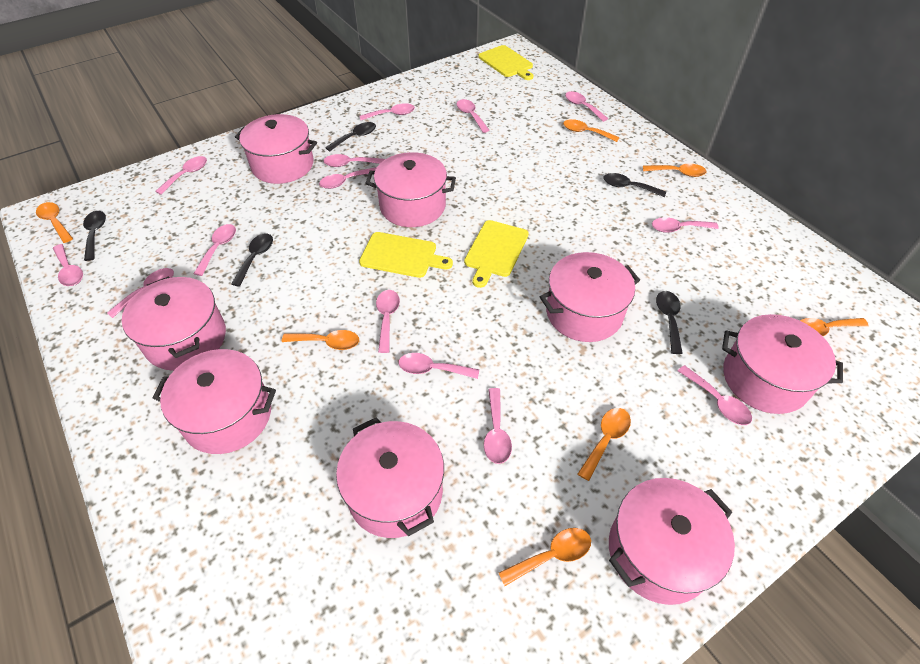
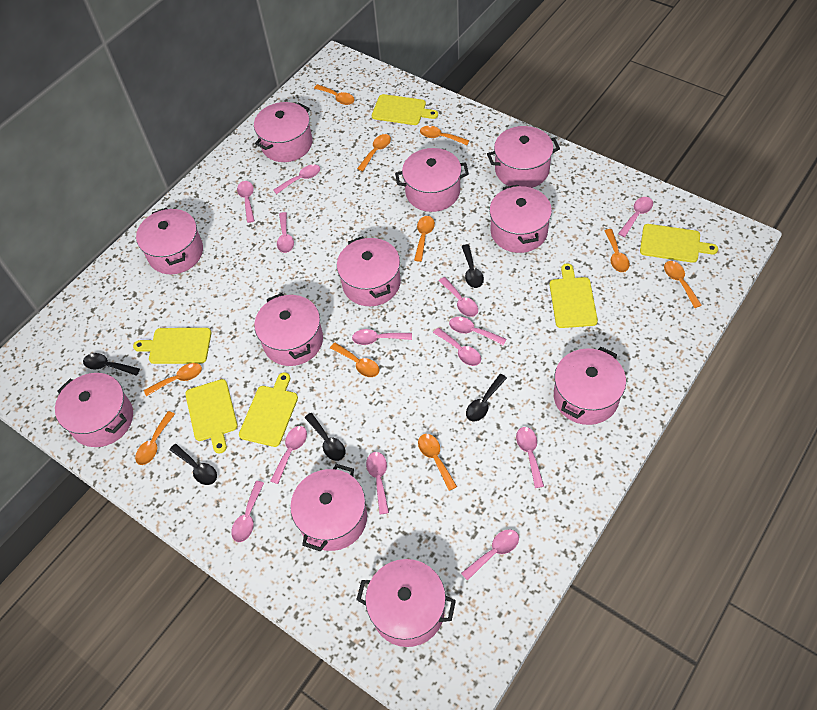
orange spoon: 7 -> 10
pink pot: 8 -> 11
pink spoon: 14 -> 13
yellow cutting board: 3 -> 6

